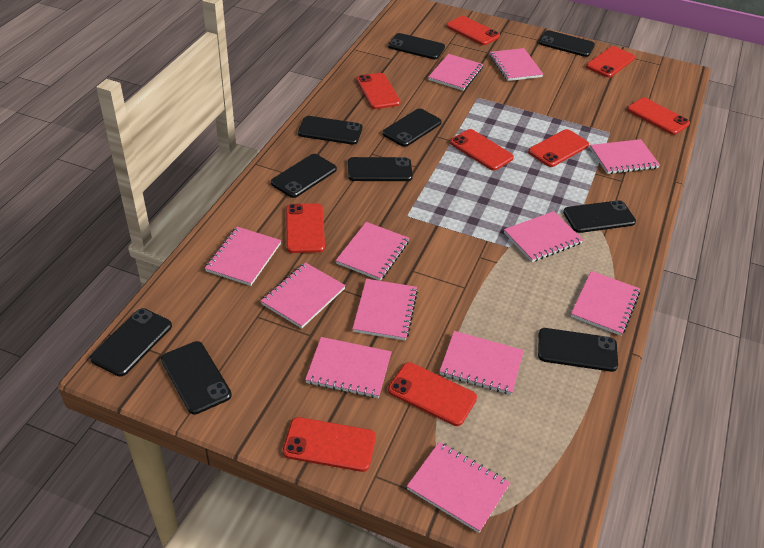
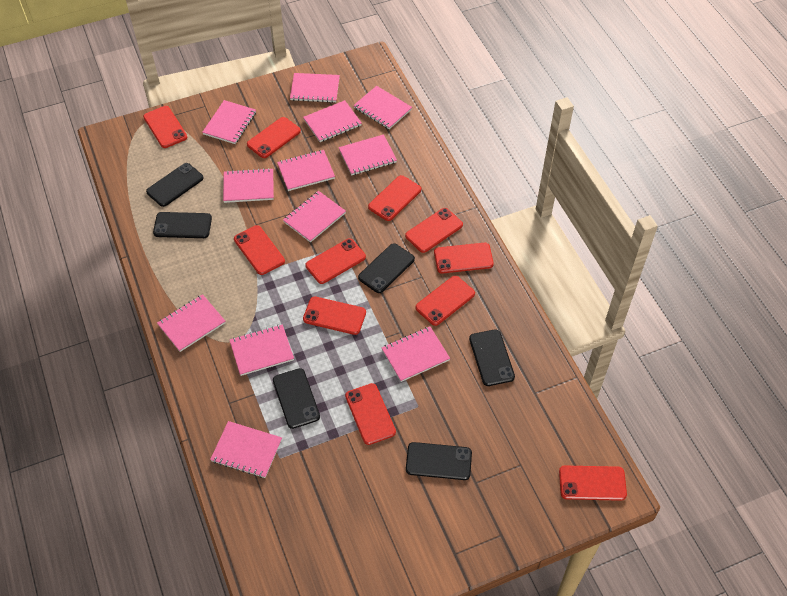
black phone: 10 -> 6
red phone: 9 -> 11

